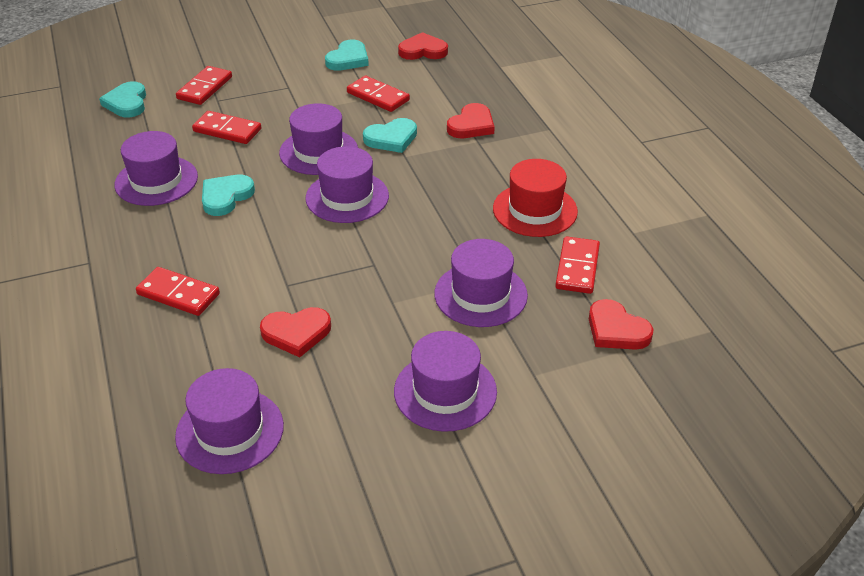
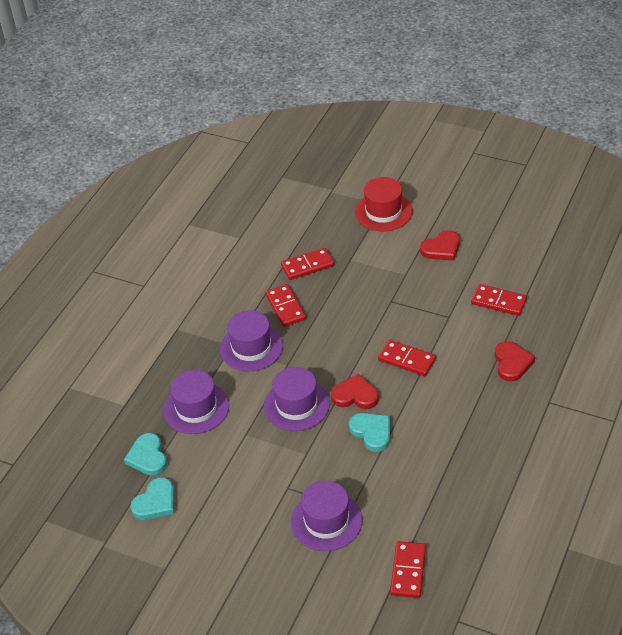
purple hat: 6 -> 4
red heart: 4 -> 3
turquoise heart: 4 -> 3

